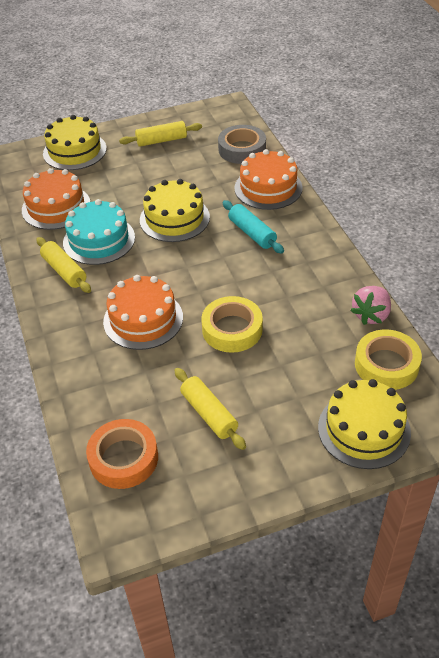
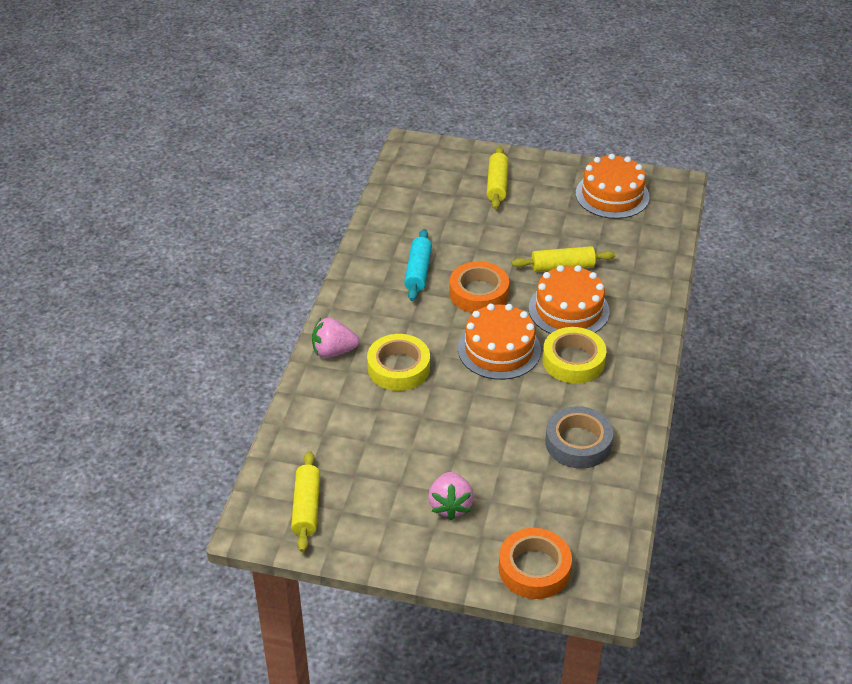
orange tape: 1 -> 2
pink strawberry: 1 -> 2
turquoise cake: 1 -> 0
yellow cake: 3 -> 0

